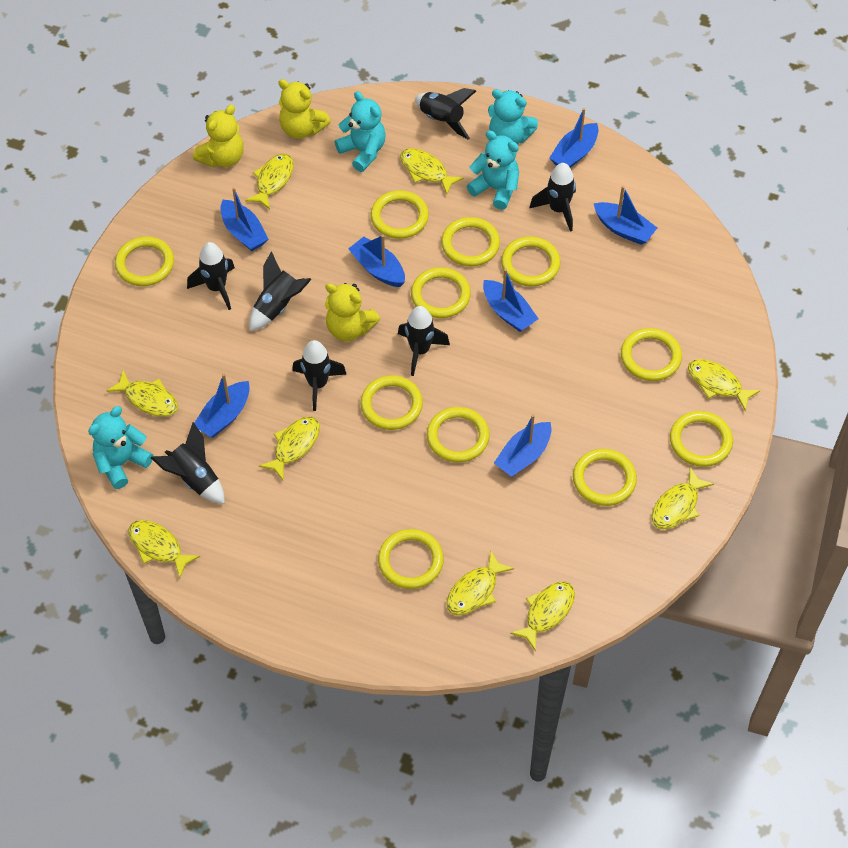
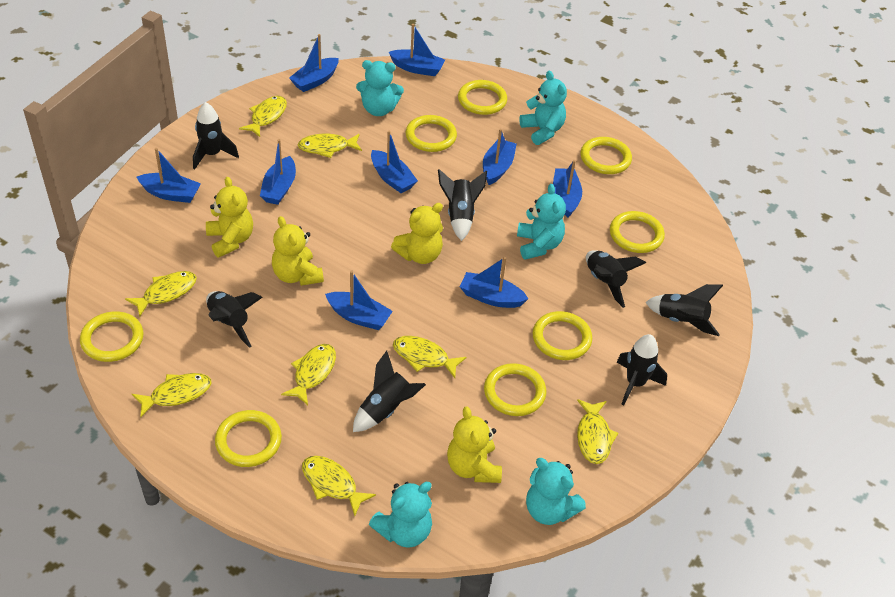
blue boat: 7 -> 9
turquoise teddy bear: 4 -> 5
yellow fish: 9 -> 8
yellow ring: 11 -> 8
yellow teddy bear: 3 -> 4

